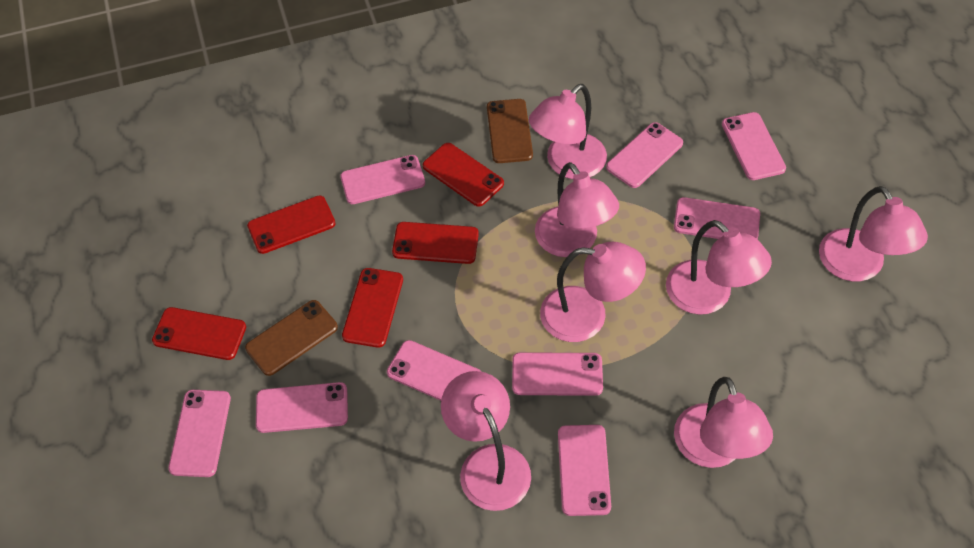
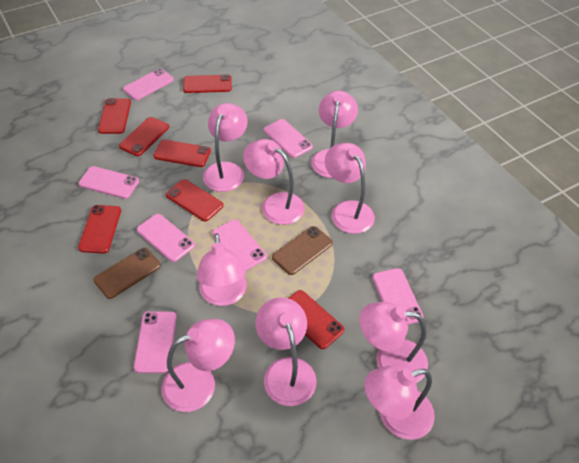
pink lamp: 7 -> 9
pink phone: 9 -> 7
red phone: 5 -> 7

